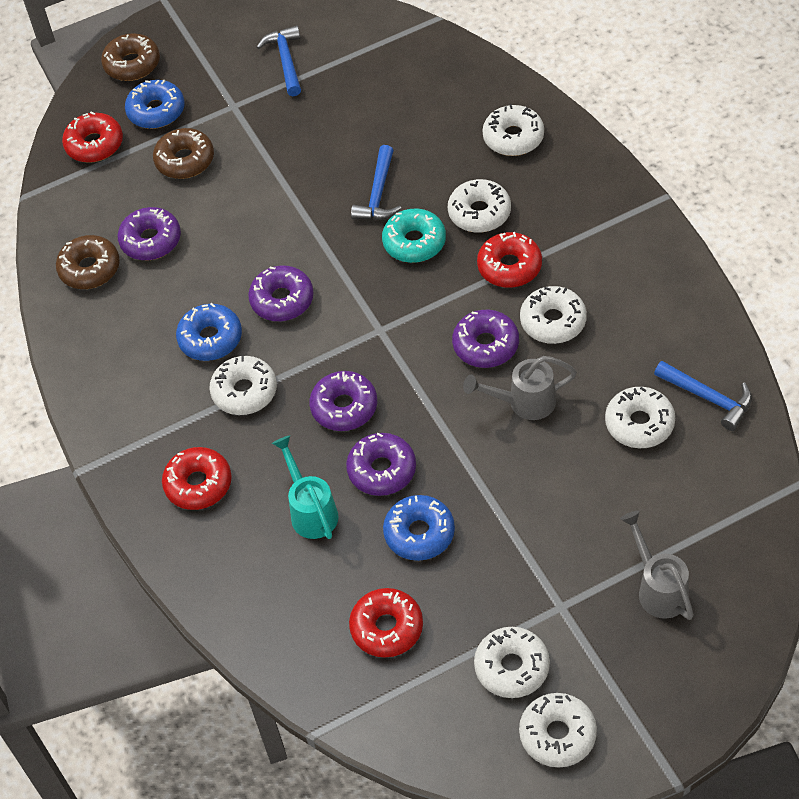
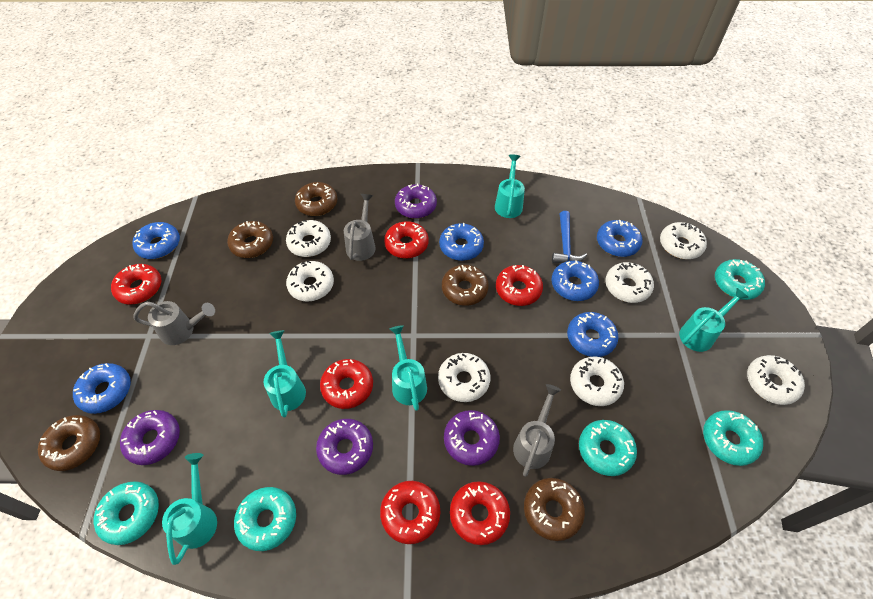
blue donut: 3 -> 6
blue hammer: 3 -> 1
brown donut: 3 -> 5
grey watering can: 2 -> 3
purple donut: 5 -> 4
red donut: 4 -> 6
turquoise donut: 1 -> 5
turquoise watering can: 1 -> 5

